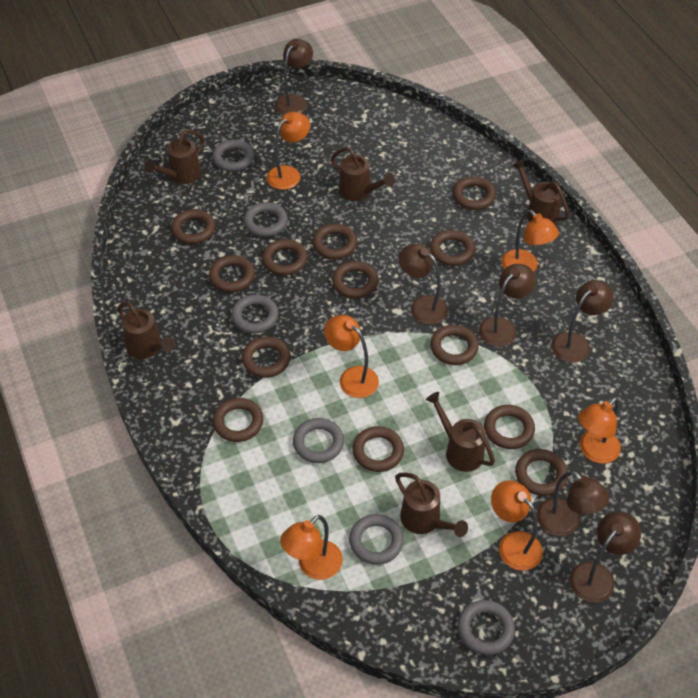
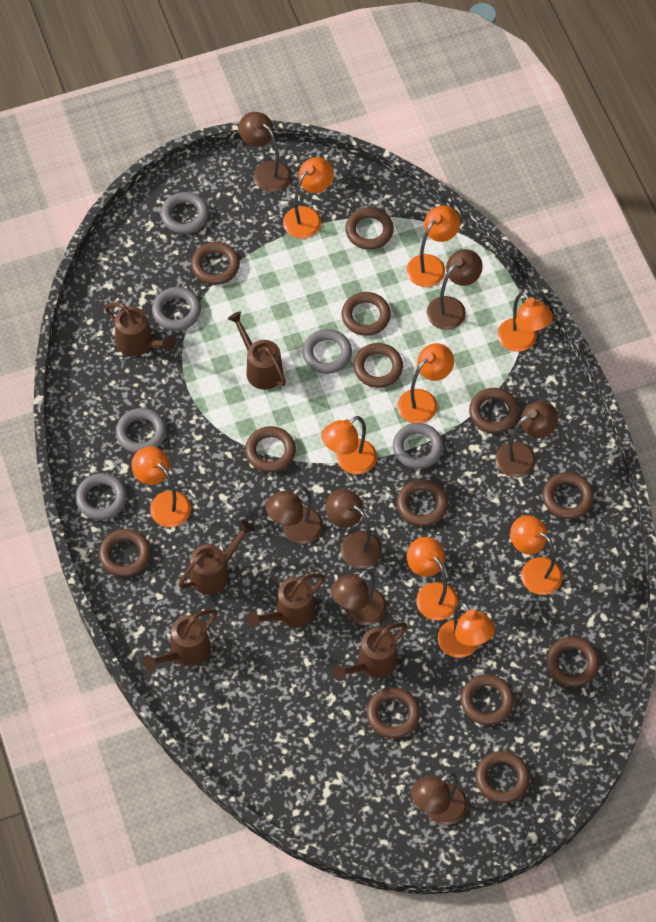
brown lamp: 6 -> 7
orange lamp: 6 -> 9

